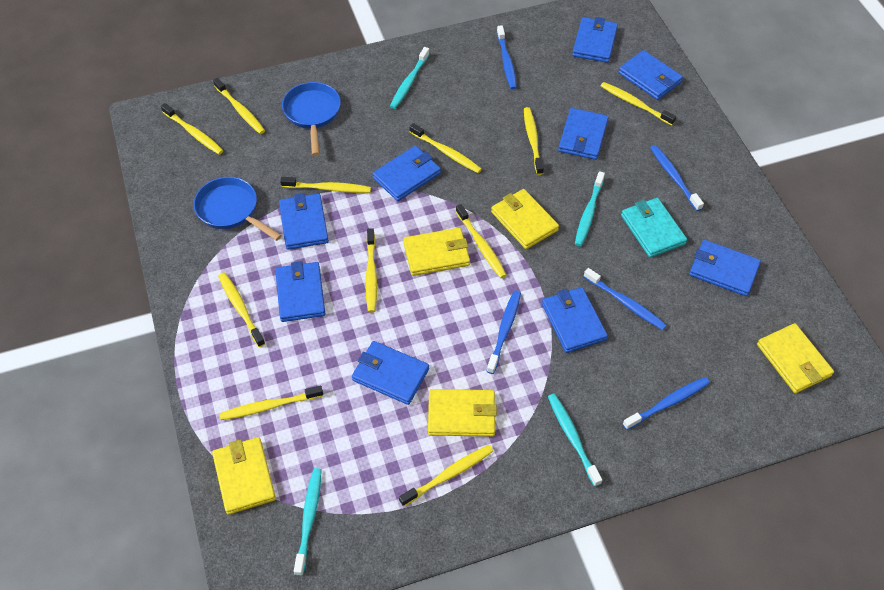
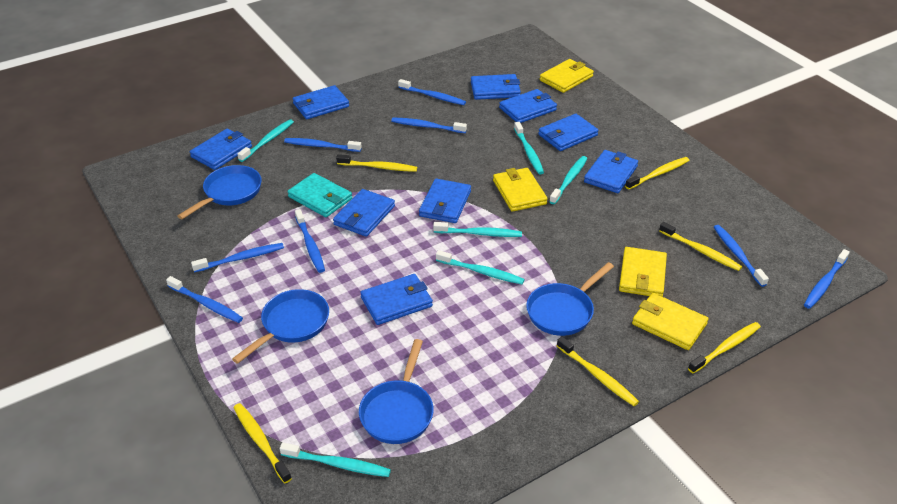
blue pan: 2 -> 4
blue toothbrush: 5 -> 8
turquoise toothbrush: 4 -> 6
yellow toothbrush: 11 -> 6
yellow wallet: 5 -> 4

